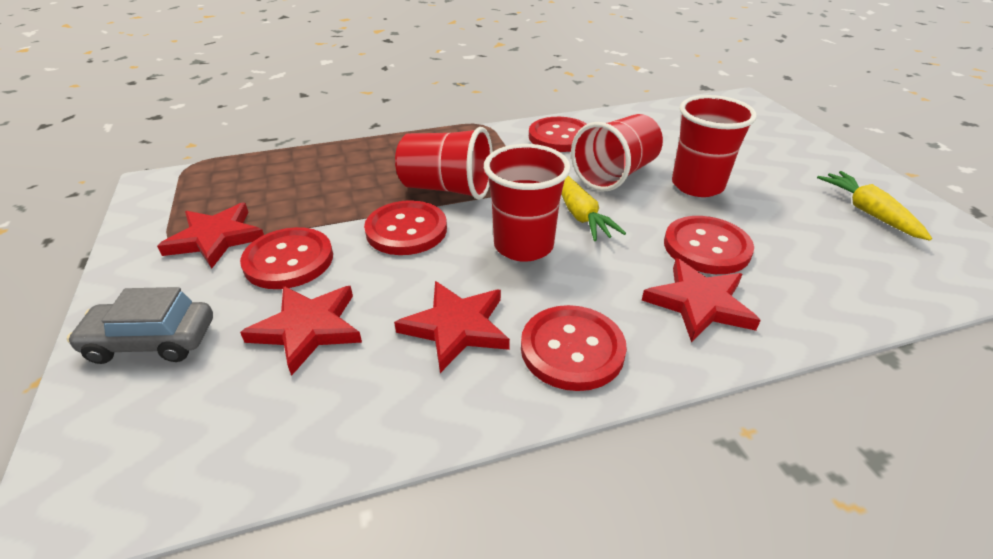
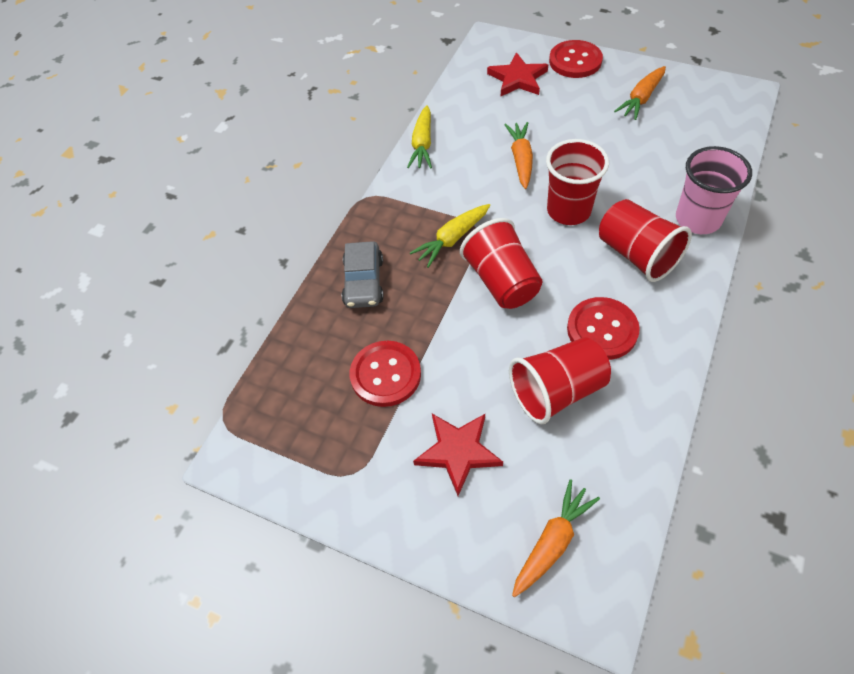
orange carrot: 0 -> 3
pink cup: 0 -> 1
red button: 5 -> 3
red star: 4 -> 2

